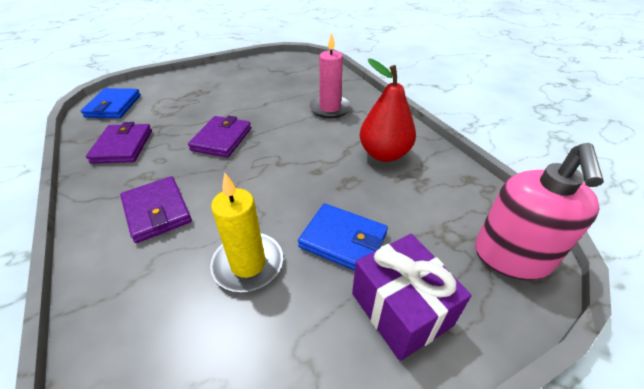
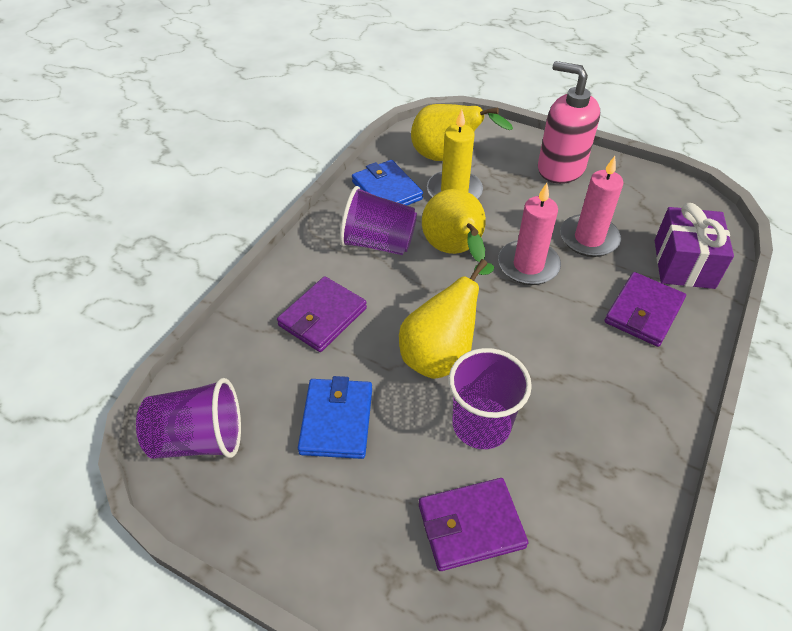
pink candle: 1 -> 2
purple cup: 0 -> 3
red pear: 1 -> 0
yellow pear: 0 -> 3

